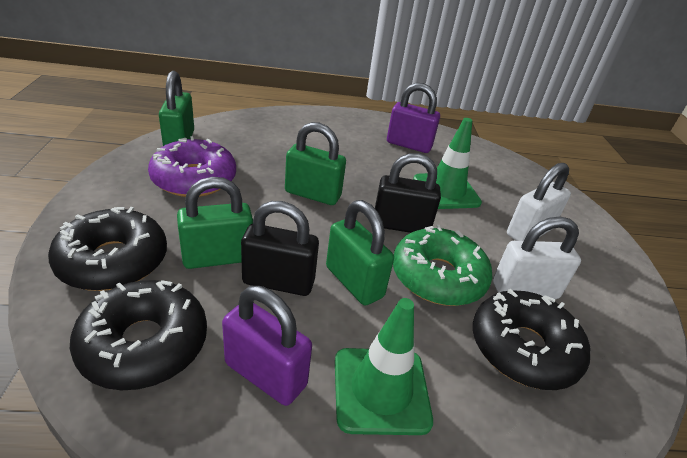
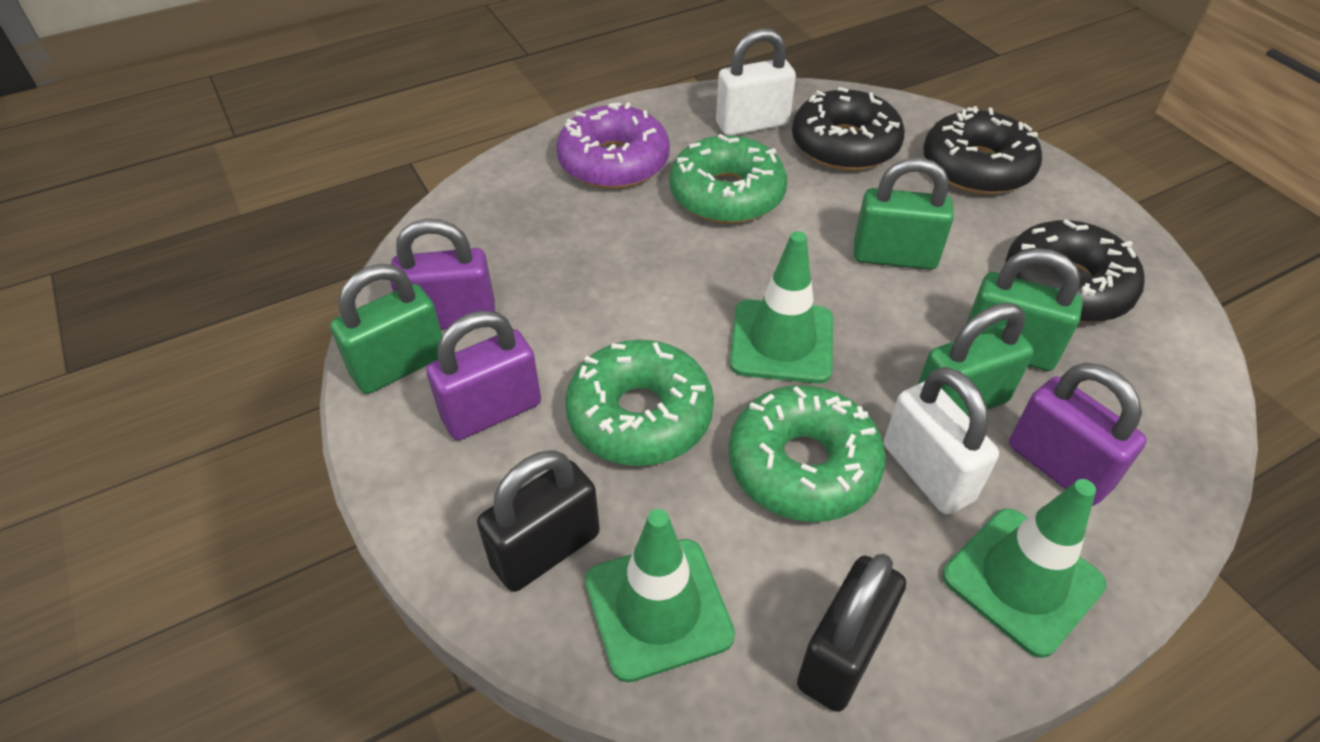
green donut: 1 -> 3
green traffic cone: 2 -> 3
purple padlock: 2 -> 3

